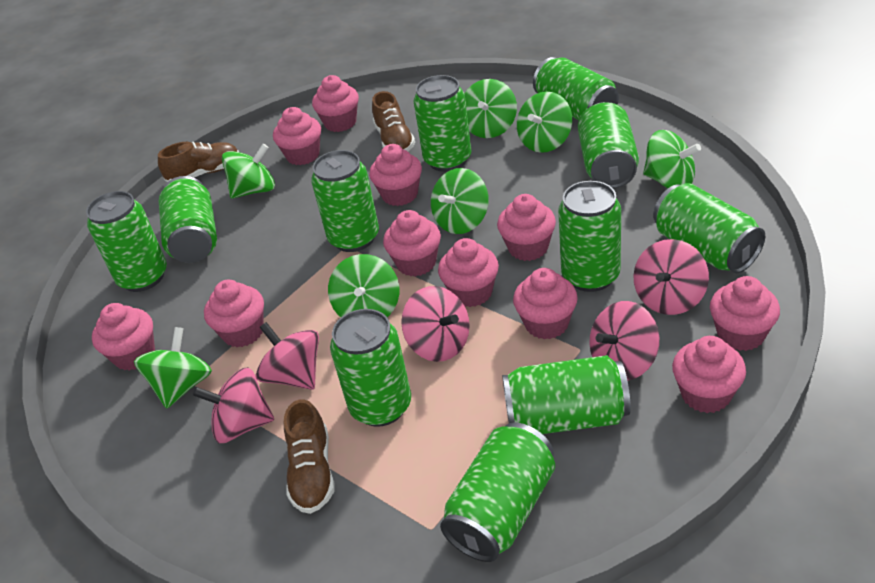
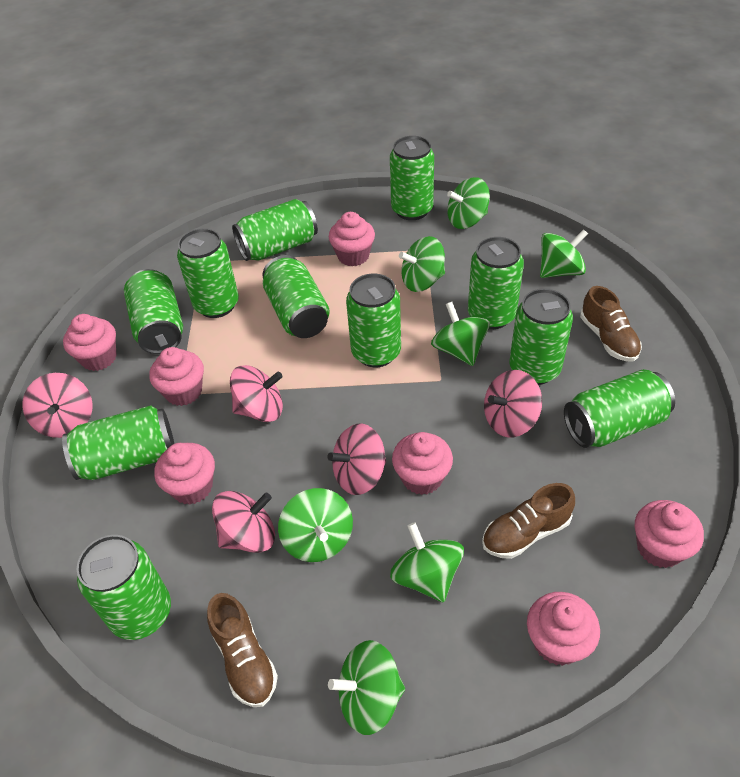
pink cupcake: 11 -> 7

